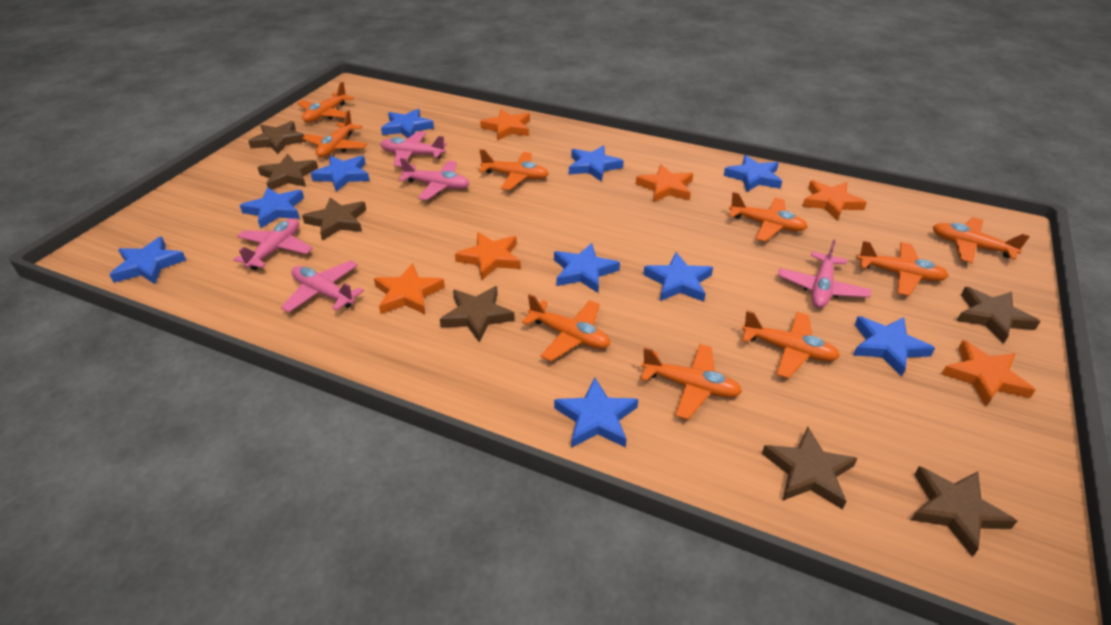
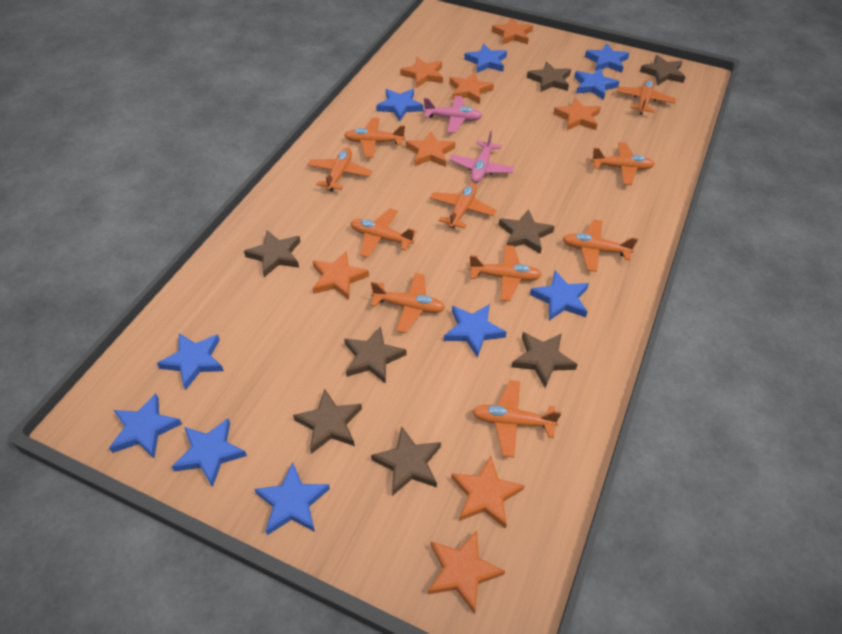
brown star: 7 -> 8
orange plane: 9 -> 10
orange star: 6 -> 8
pink plane: 5 -> 2

